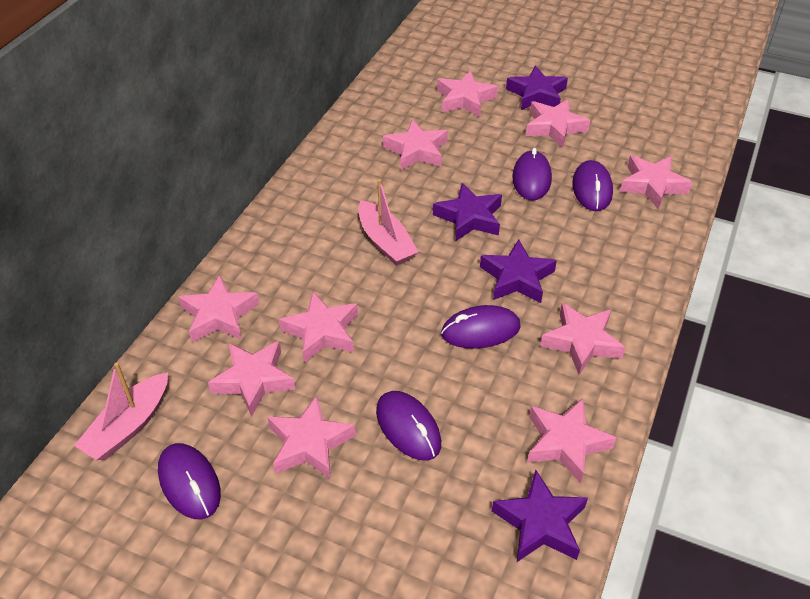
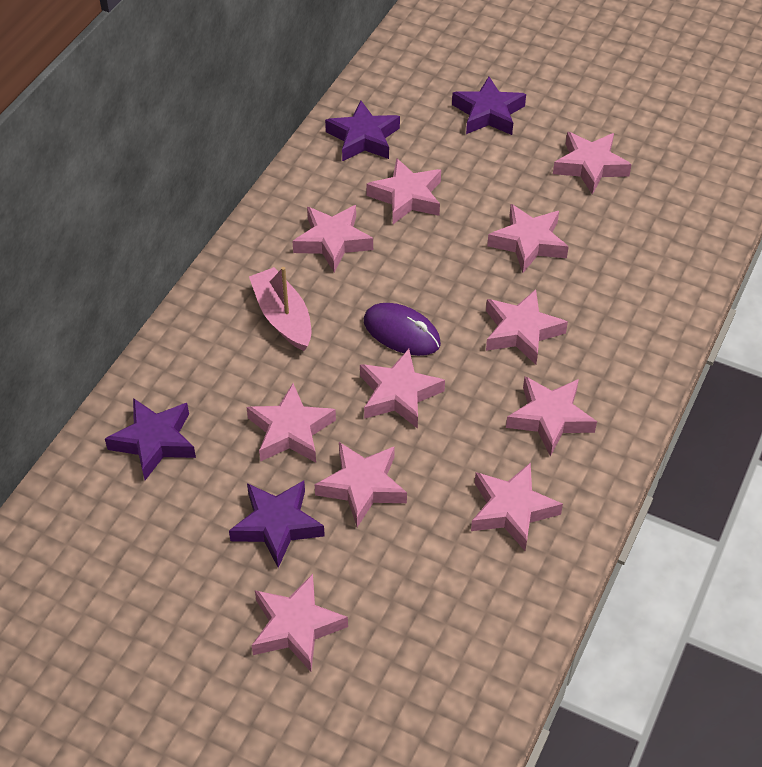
pink boat: 2 -> 1
pink star: 10 -> 11
purple mouse: 5 -> 1

